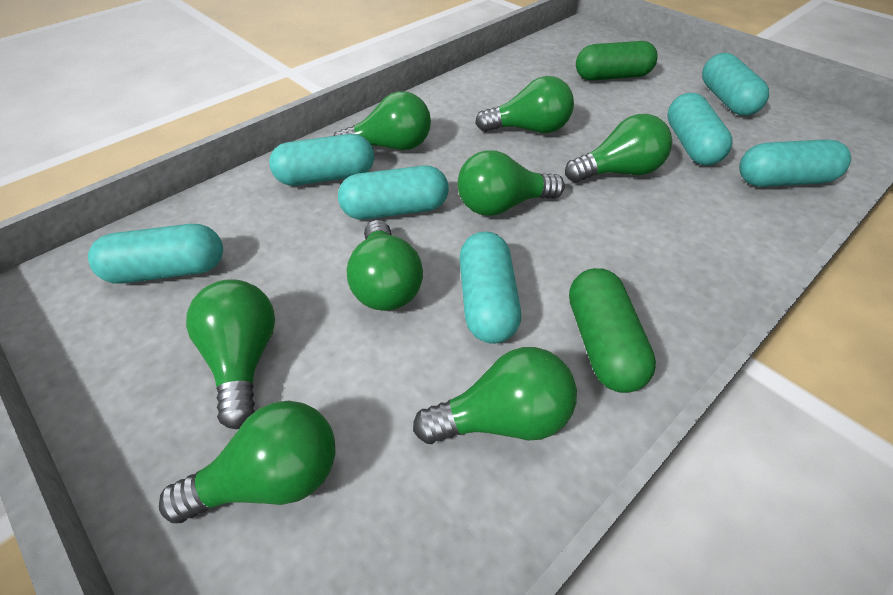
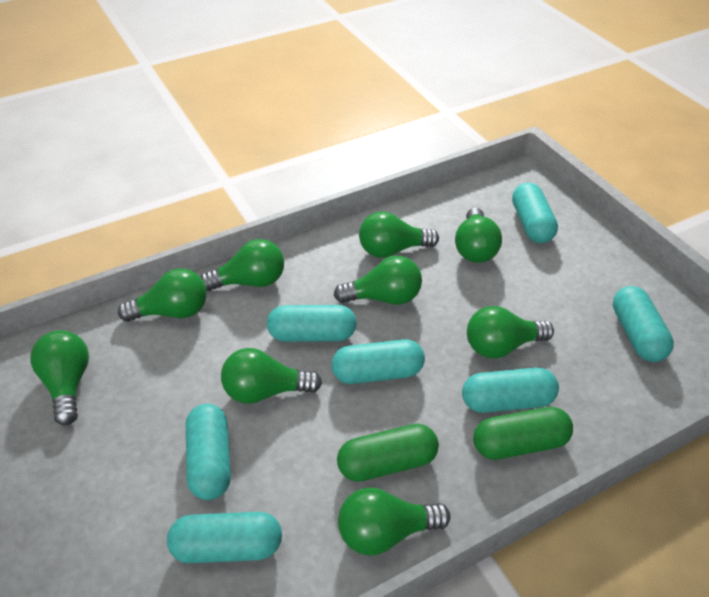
green light bulb: 8 -> 9

